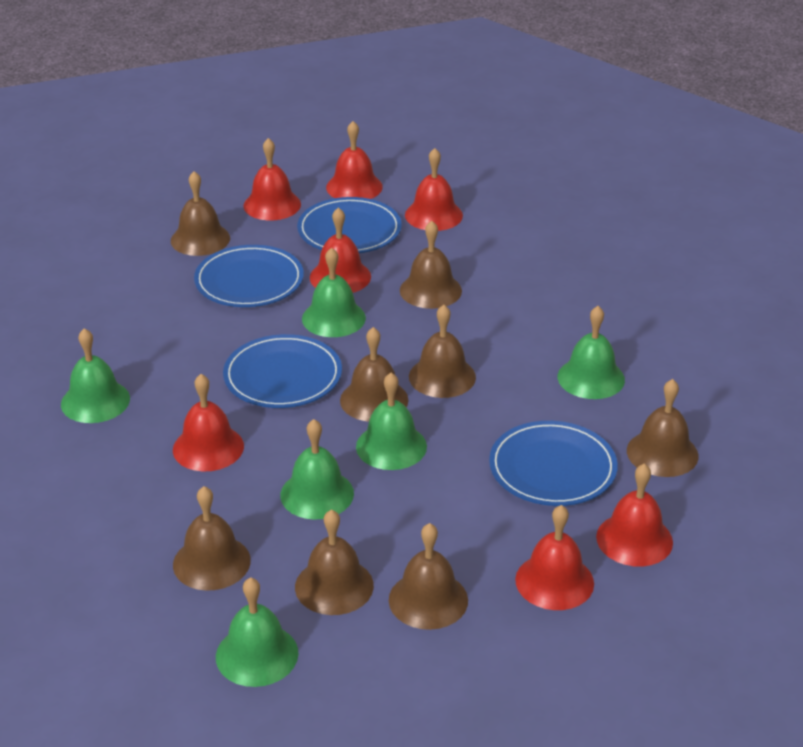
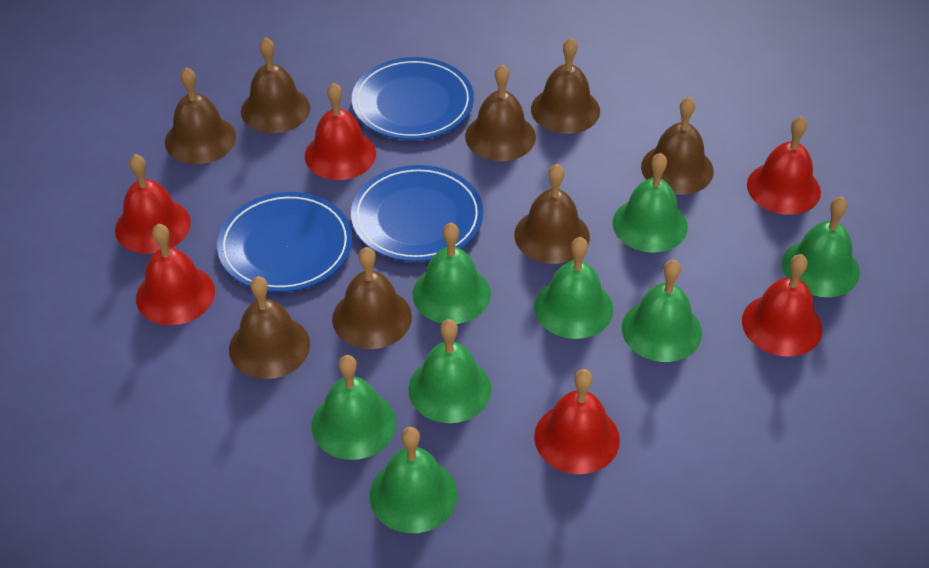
blue plate: 4 -> 3
green bell: 6 -> 8
red bell: 7 -> 6

